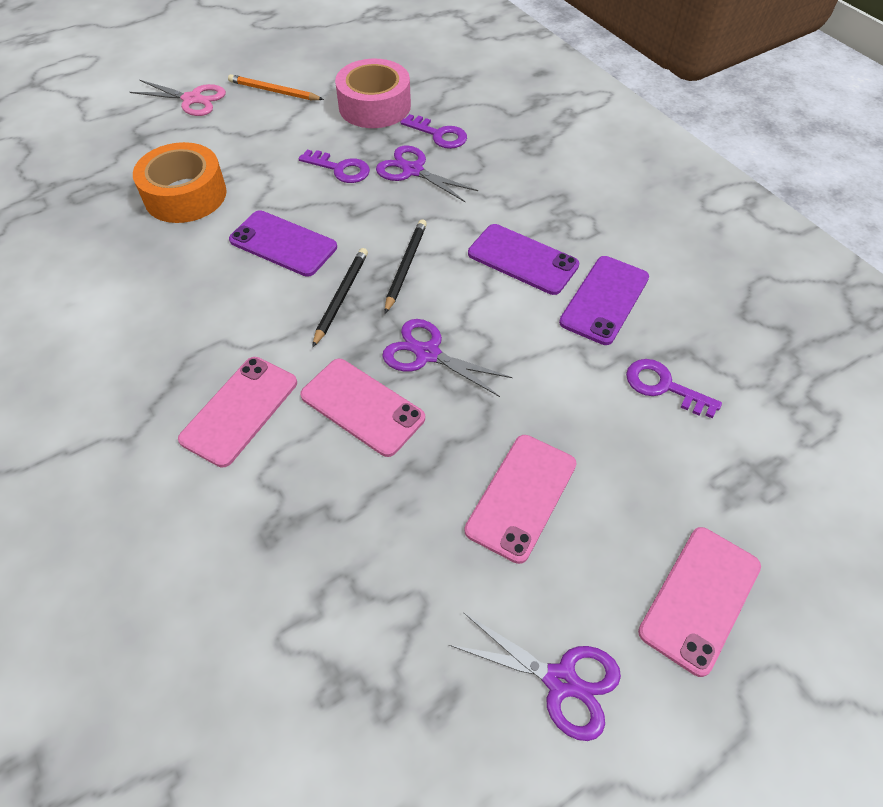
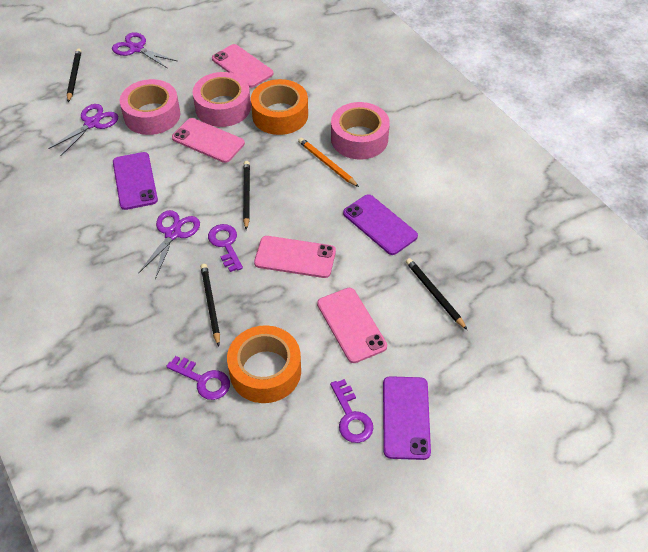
black pencil: 2 -> 4
orange tape: 1 -> 2
pink scissors: 1 -> 0
pink tape: 1 -> 3

